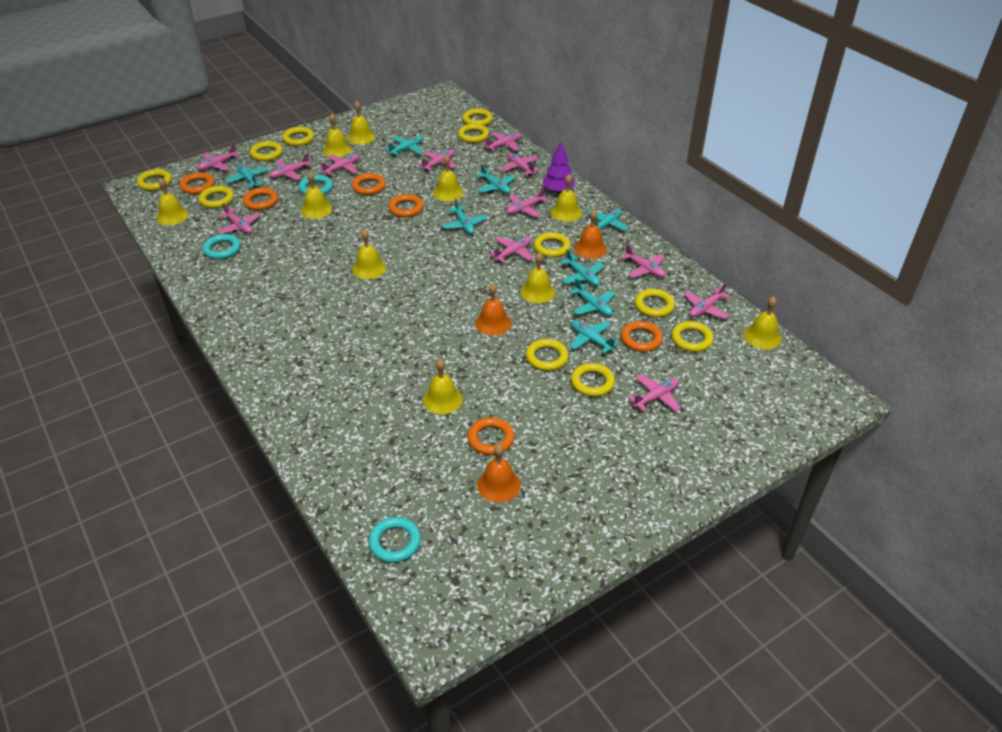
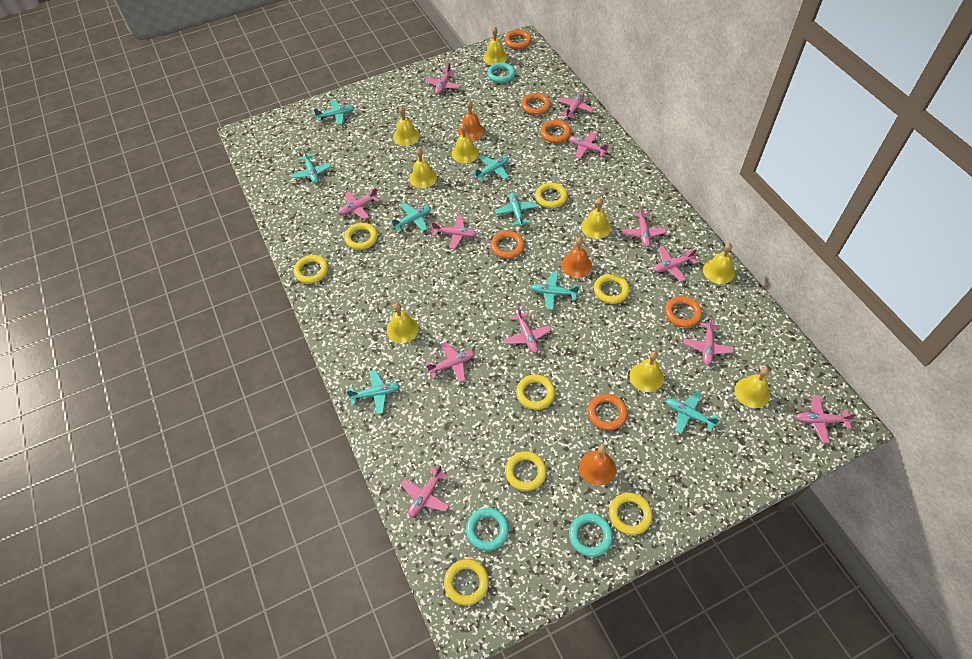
purple tree: 1 -> 0
yellow bell: 10 -> 9
yellow ring: 11 -> 8

